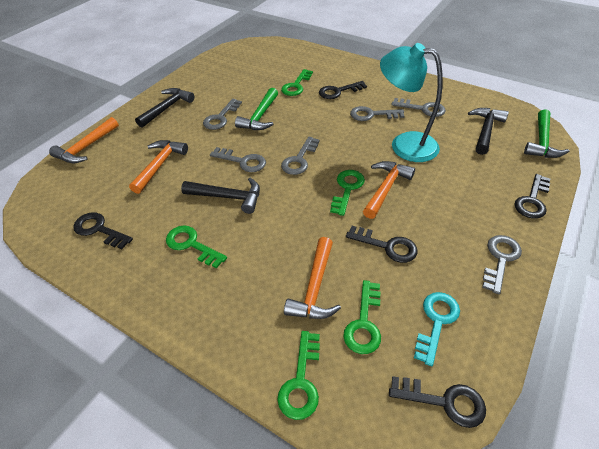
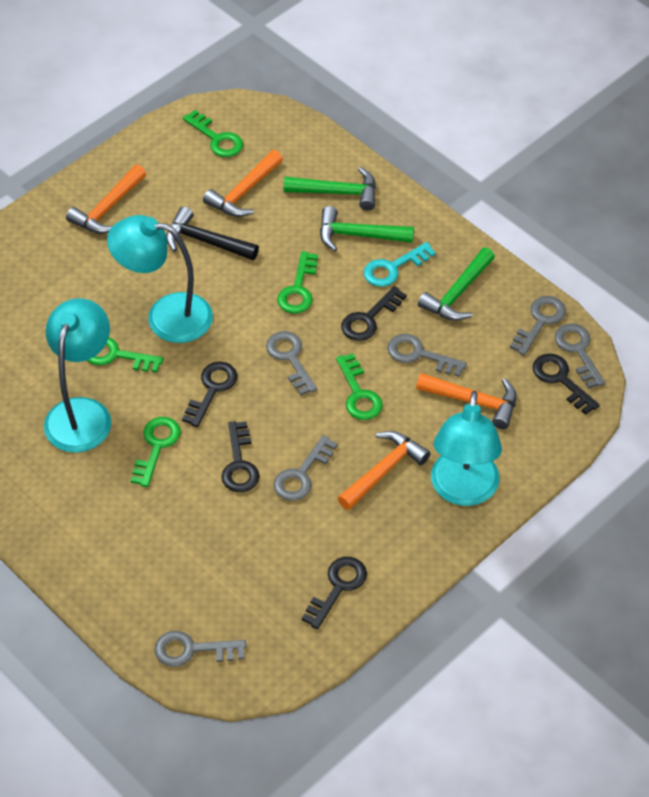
black hammer: 3 -> 1
green hammer: 2 -> 3
turquoise lamp: 1 -> 3

